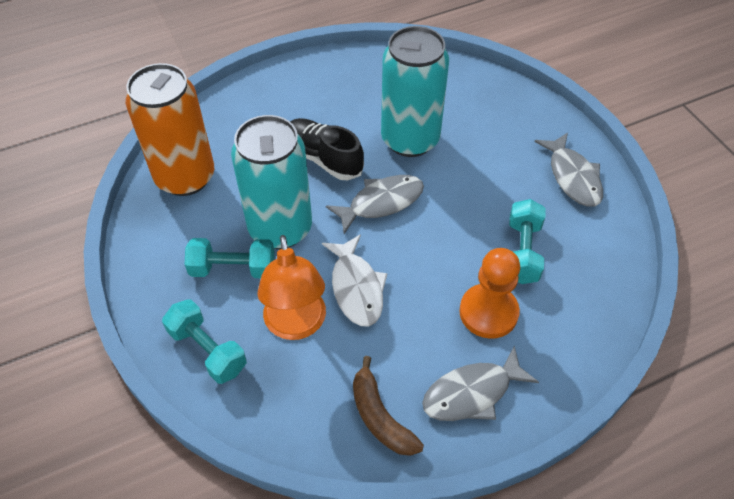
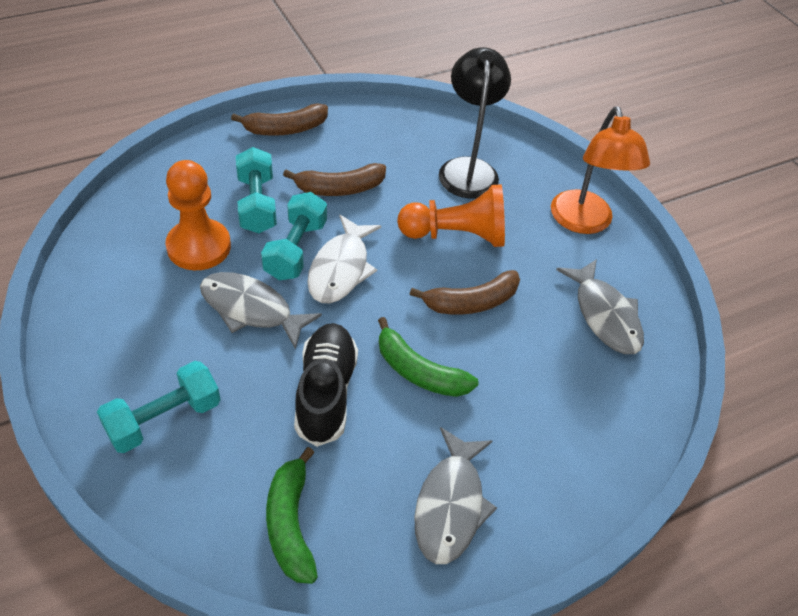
black lamp: 0 -> 1
brown banana: 1 -> 3
green banana: 0 -> 2
orange can: 1 -> 0
orange pawn: 1 -> 2
turquoise can: 2 -> 0

